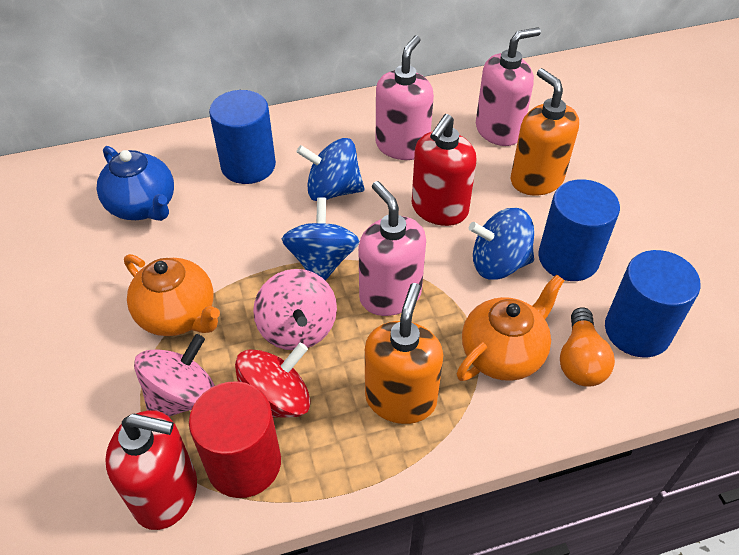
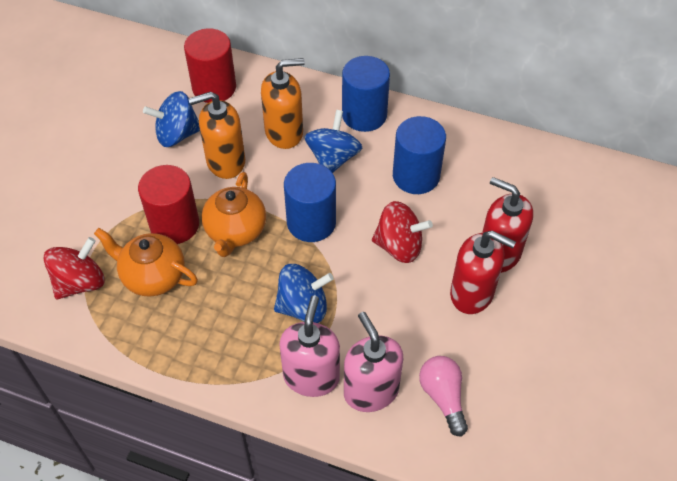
blue teapot: 1 -> 0
orange light bulb: 1 -> 0
pink light bulb: 0 -> 1
pink soap dispenser: 3 -> 2
pink spinning top: 2 -> 0
red cylinder: 1 -> 2
red spinning top: 1 -> 2

